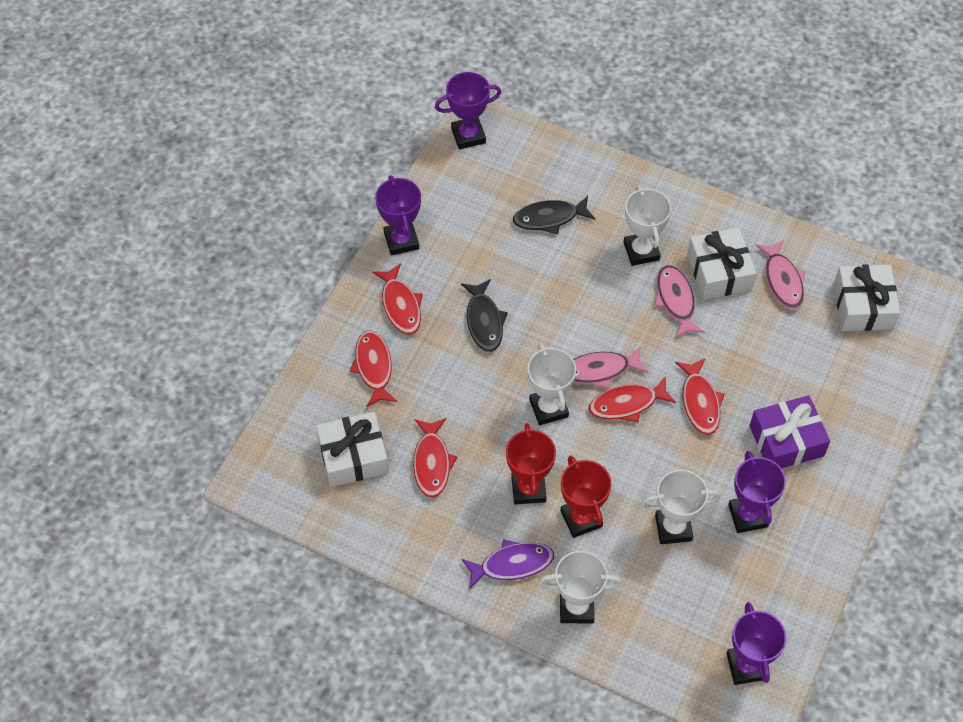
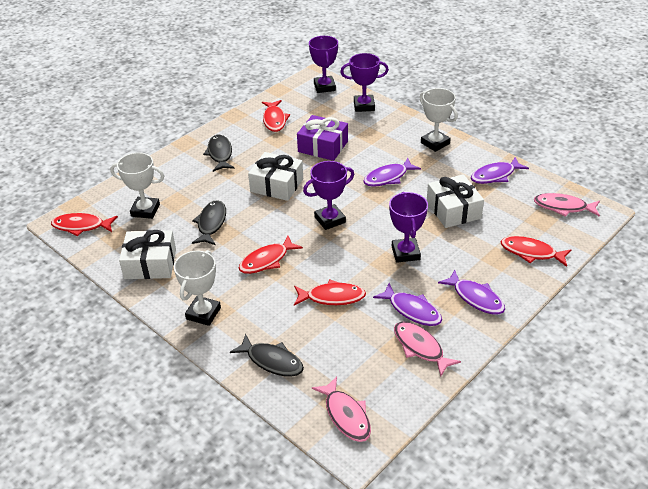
black fish: 2 -> 3
purple fish: 1 -> 4
red trophy: 2 -> 0
white trophy: 4 -> 3

